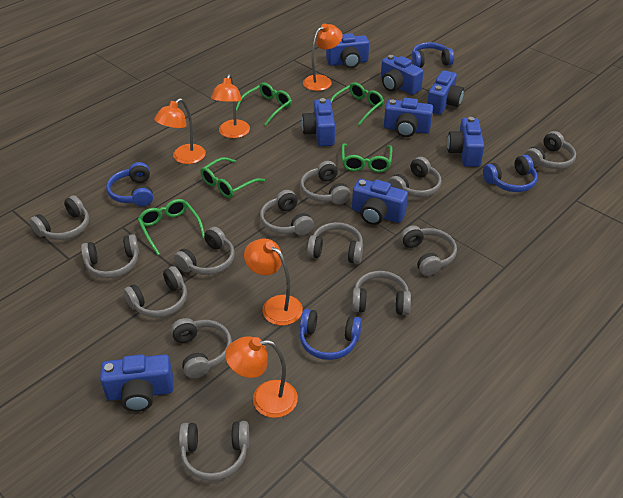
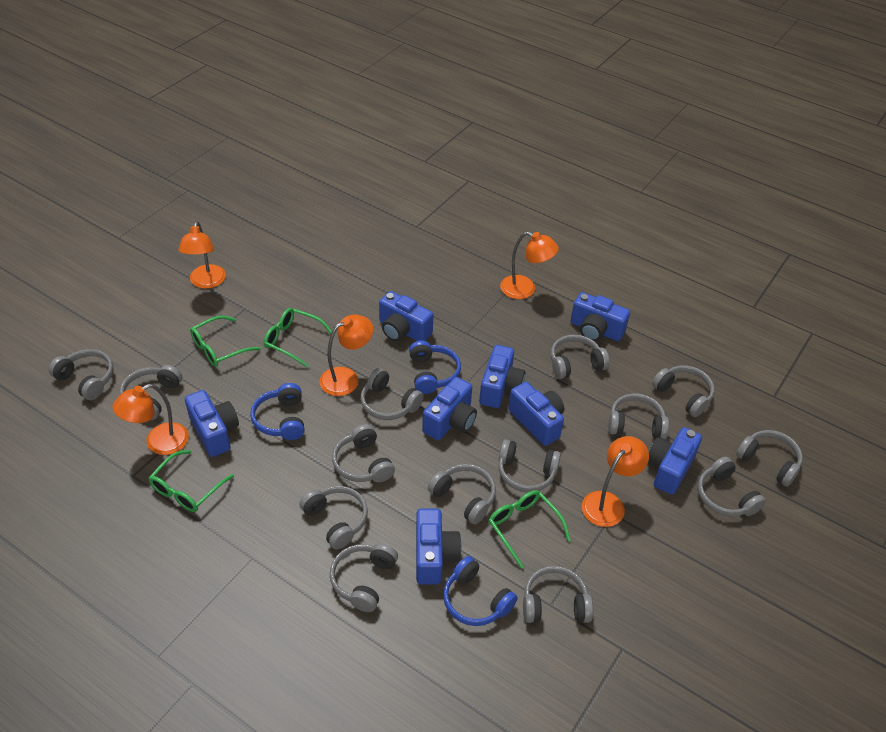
blue headphones: 4 -> 3
green glasses: 5 -> 4
grey headphones: 13 -> 14

